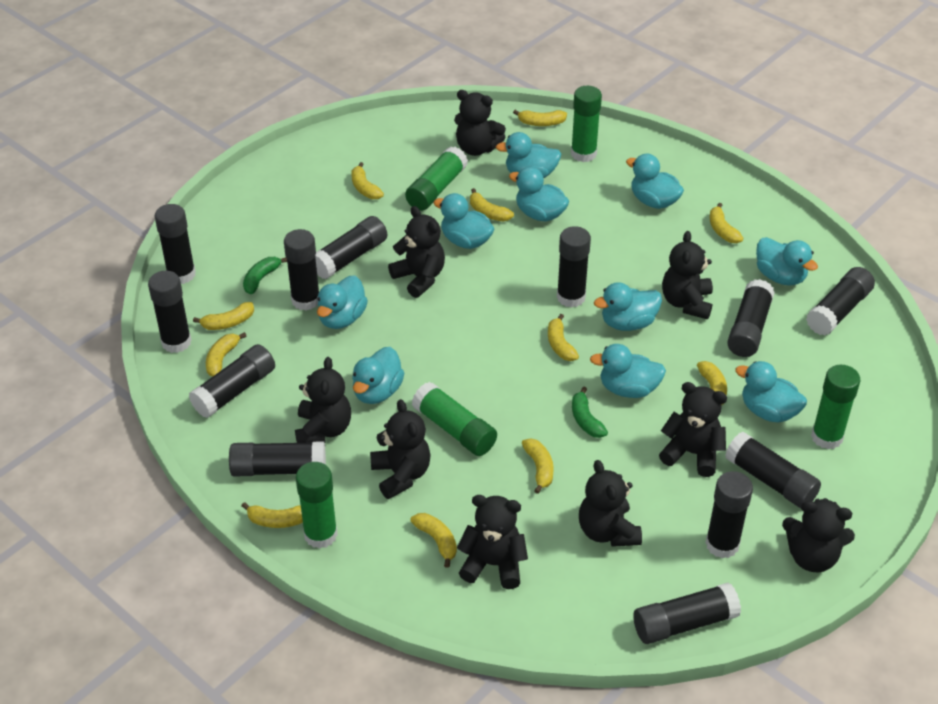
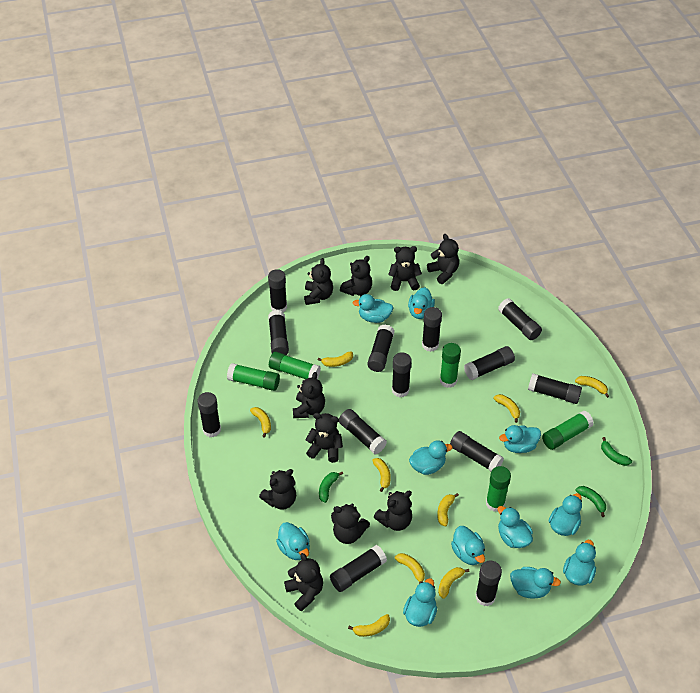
black glue stick: 12 -> 13
black teddy bear: 9 -> 10
green banana: 2 -> 3
turquoise duck: 10 -> 11
yellow banana: 11 -> 9

